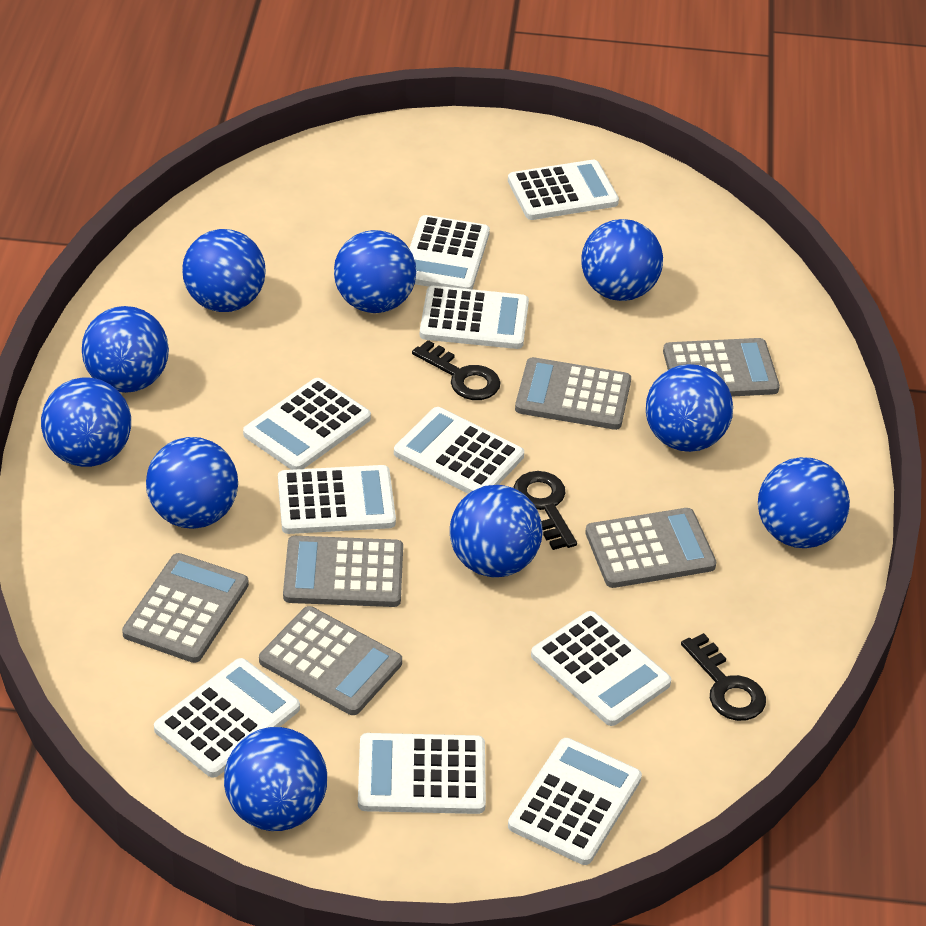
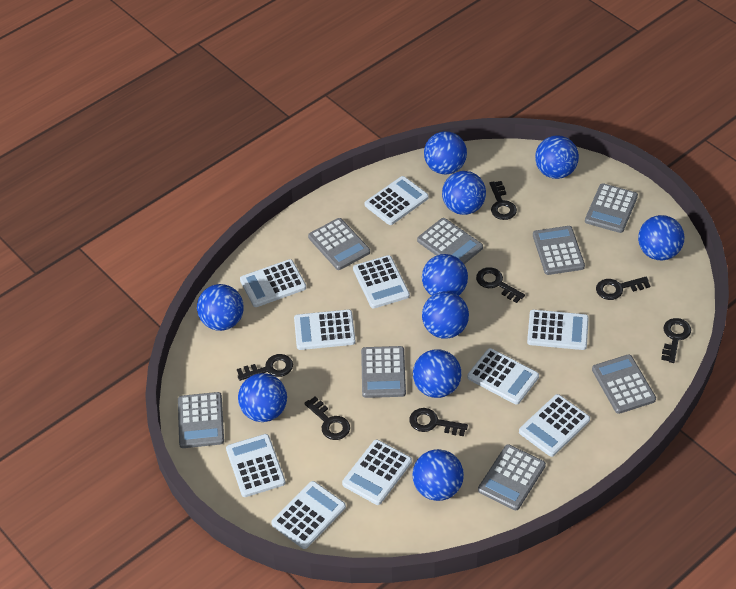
black key: 3 -> 7
grey calculator: 6 -> 8

